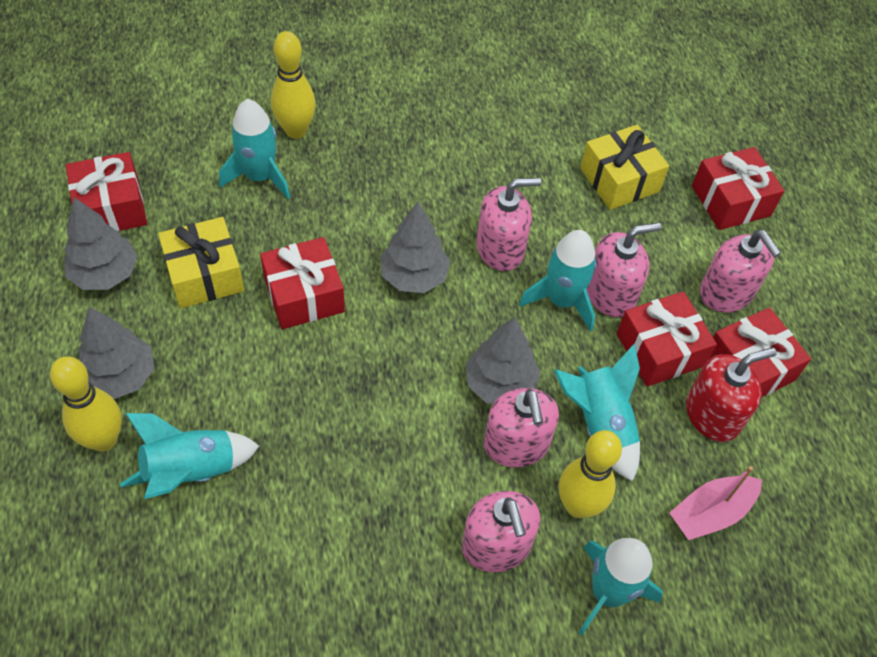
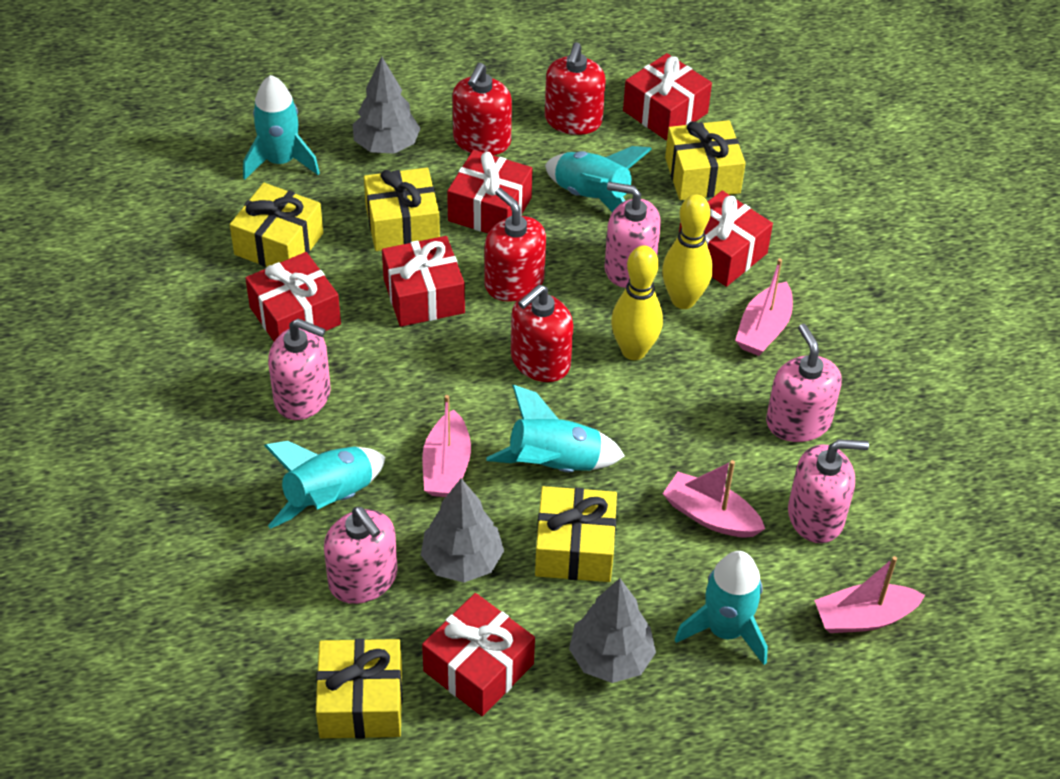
grey tree: 4 -> 3
pink boat: 1 -> 4
red gift: 5 -> 6
red soap dispenser: 1 -> 4
yellow bowling pin: 3 -> 2
yellow gift: 2 -> 5

